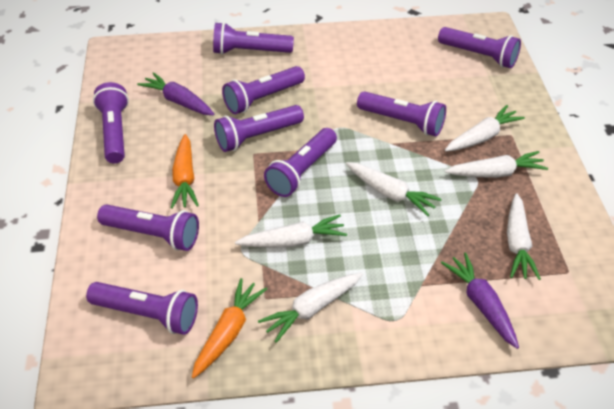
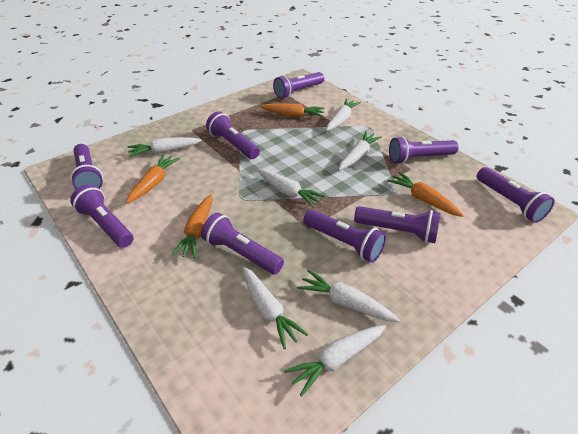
orange carrot: 2 -> 4
purple carrot: 2 -> 0
white carrot: 6 -> 7

